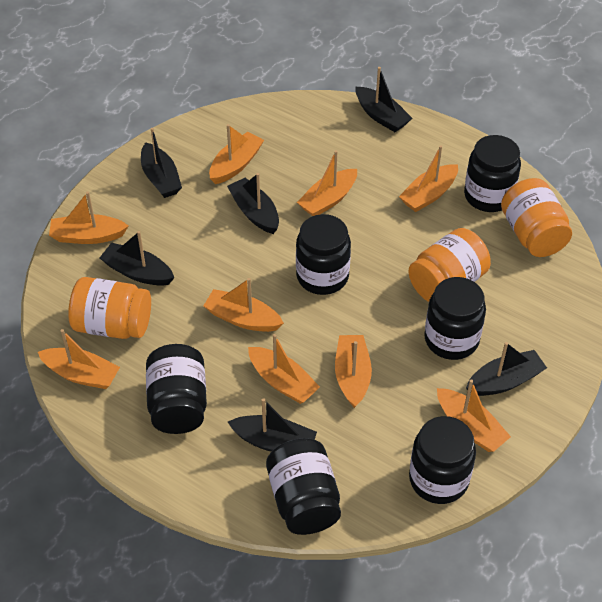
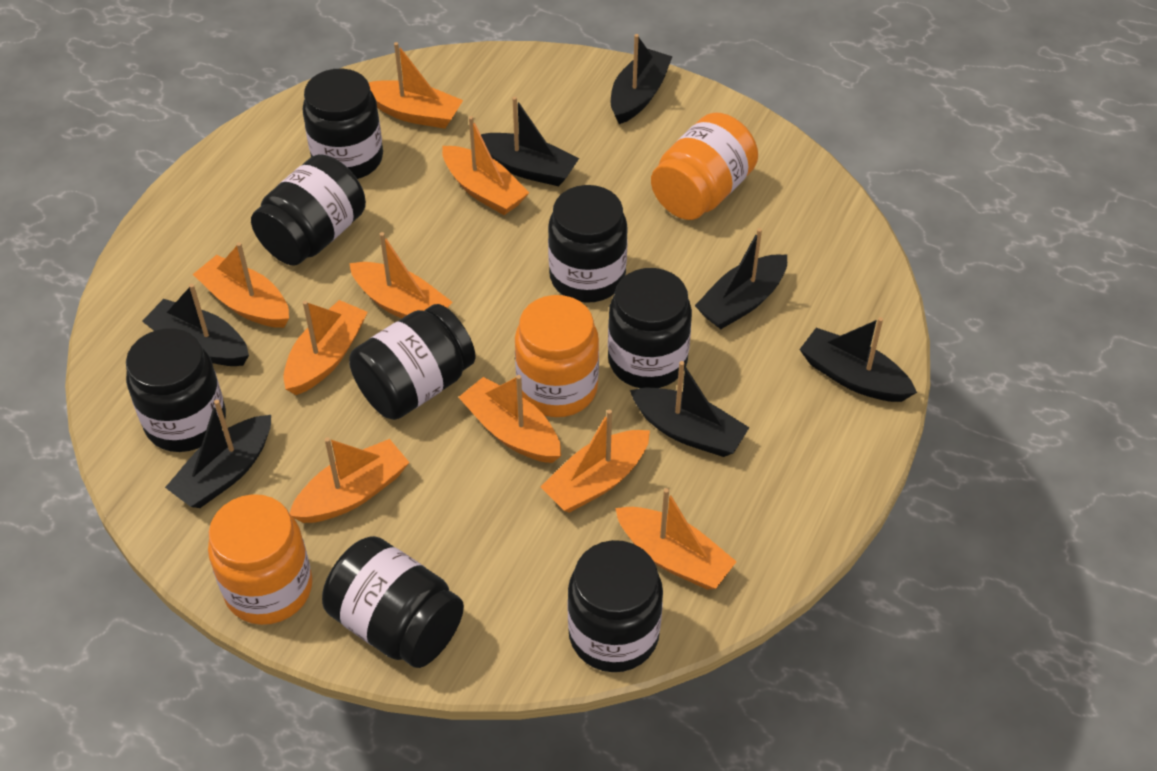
black boat: 6 -> 7
black jar: 6 -> 8

